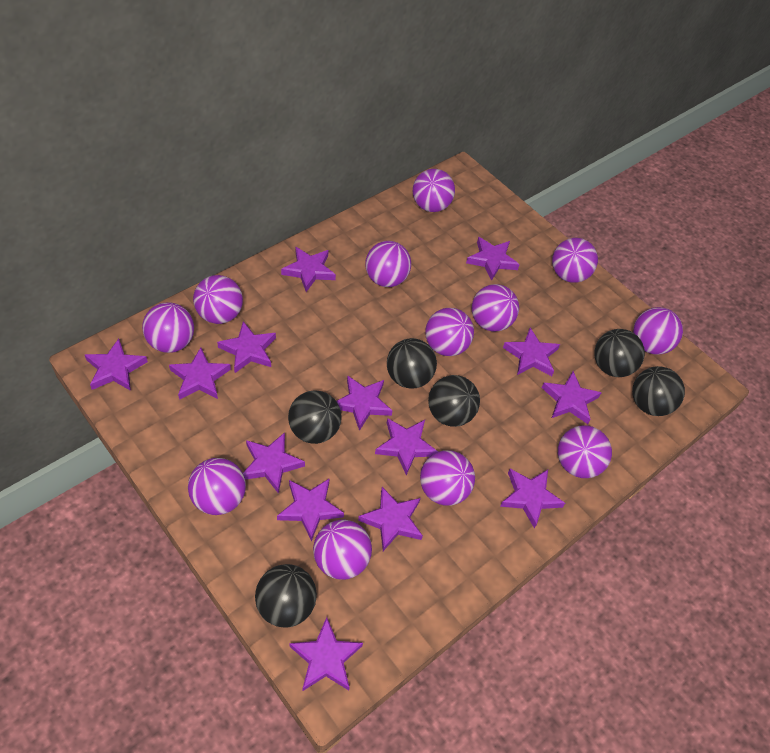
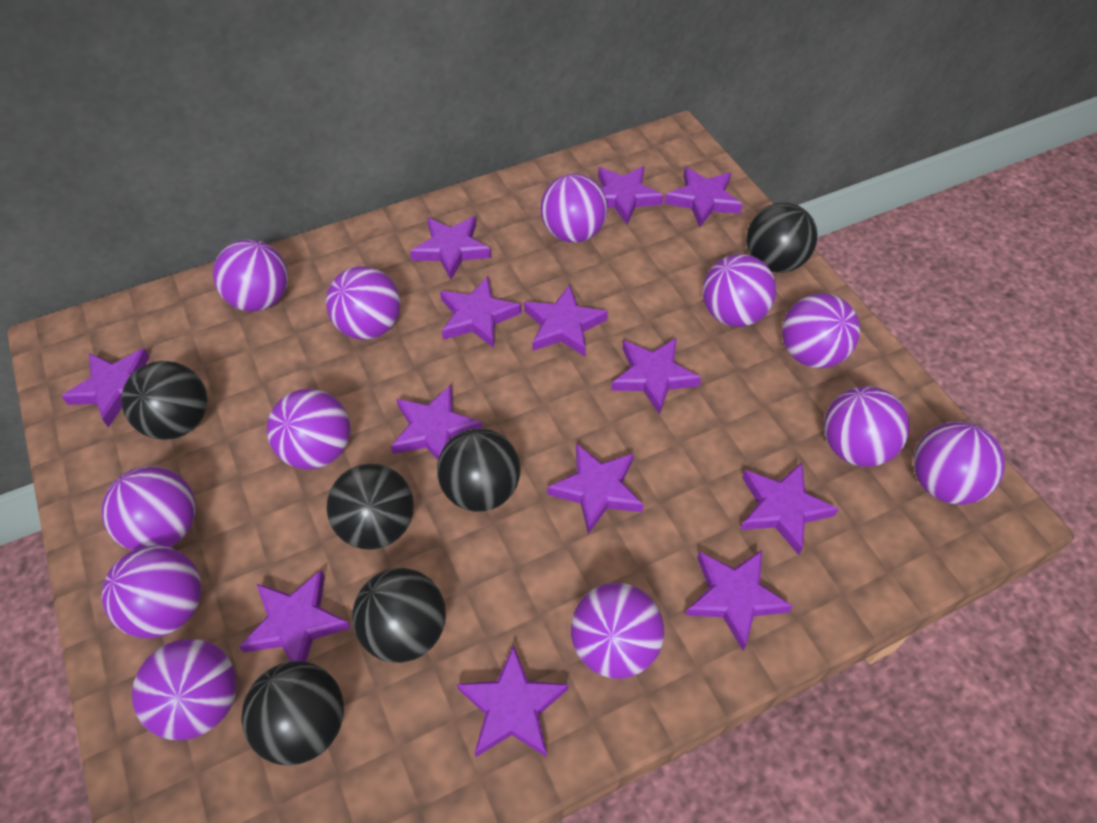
purple star: 14 -> 13

